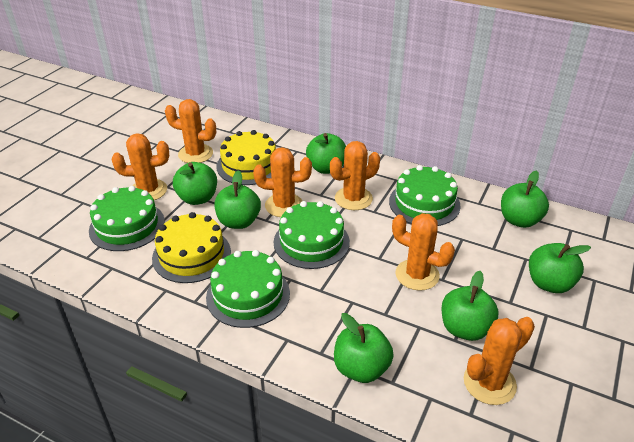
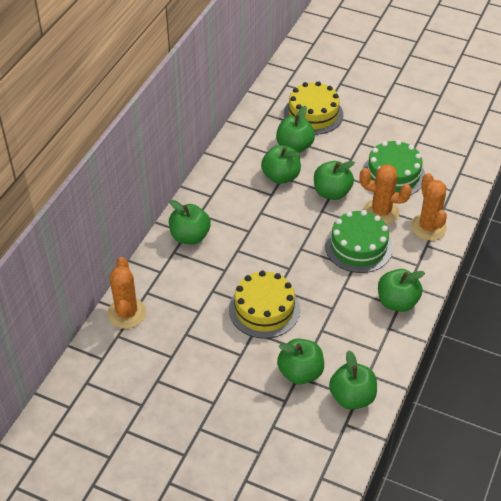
green cake: 4 -> 2
orange cactus: 6 -> 3

